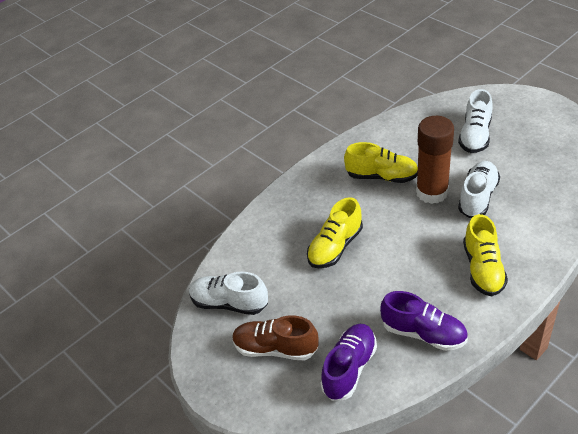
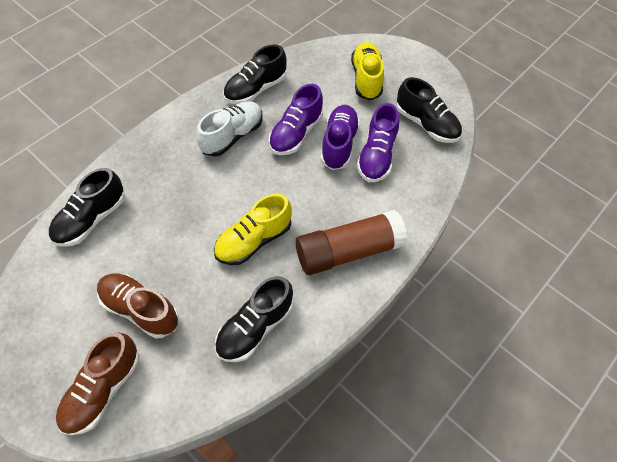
black shoe: 0 -> 4
brown shoe: 1 -> 2
purple shoe: 2 -> 3
white shoe: 3 -> 1
yellow shoe: 3 -> 2

